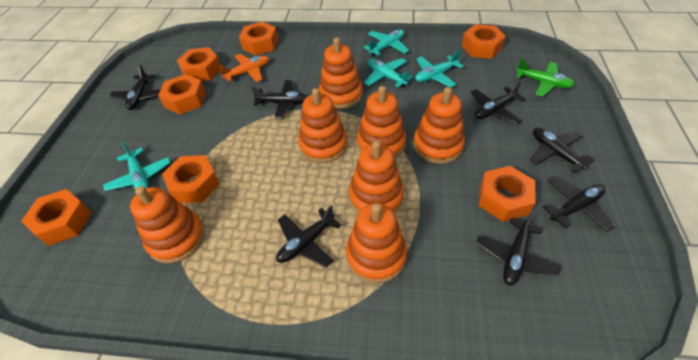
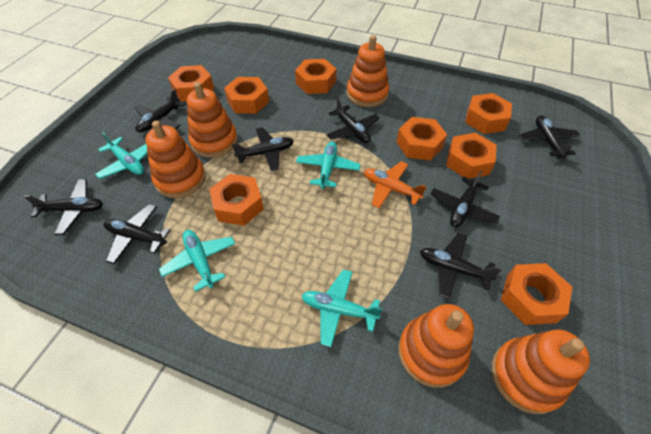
black plane: 7 -> 8
green plane: 1 -> 0
orange nut: 7 -> 8
orange stacking toy: 7 -> 5

